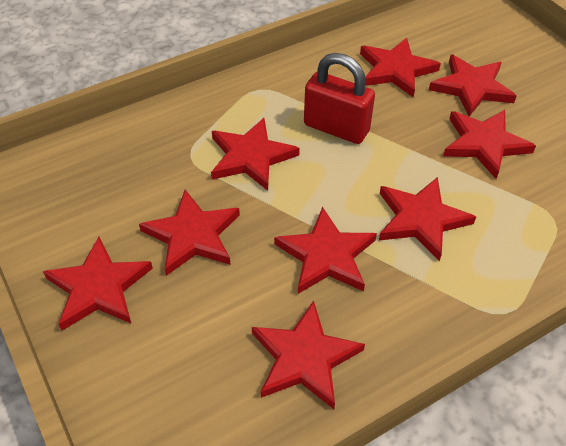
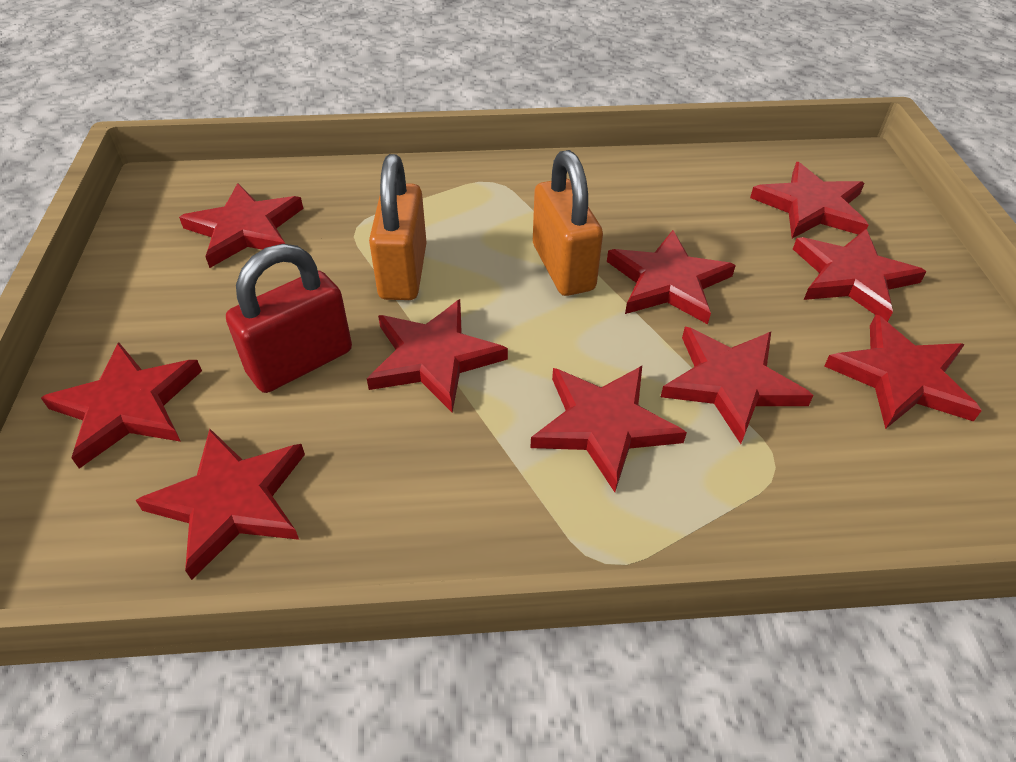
orange padlock: 0 -> 2
red star: 9 -> 10

